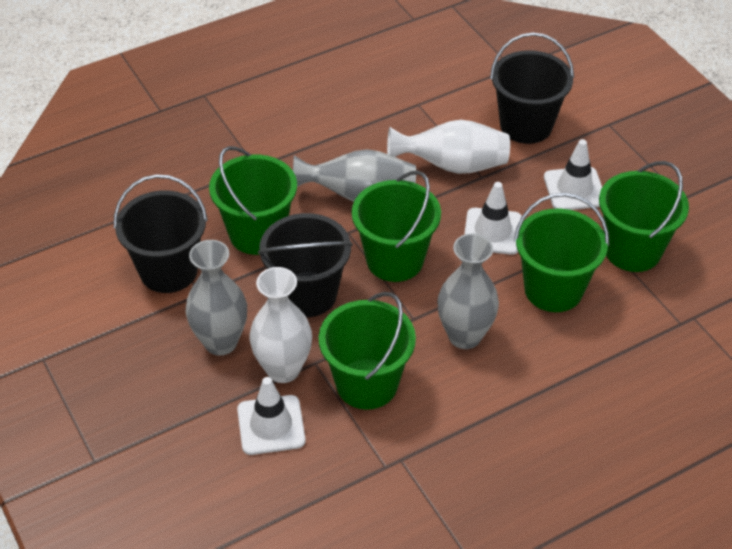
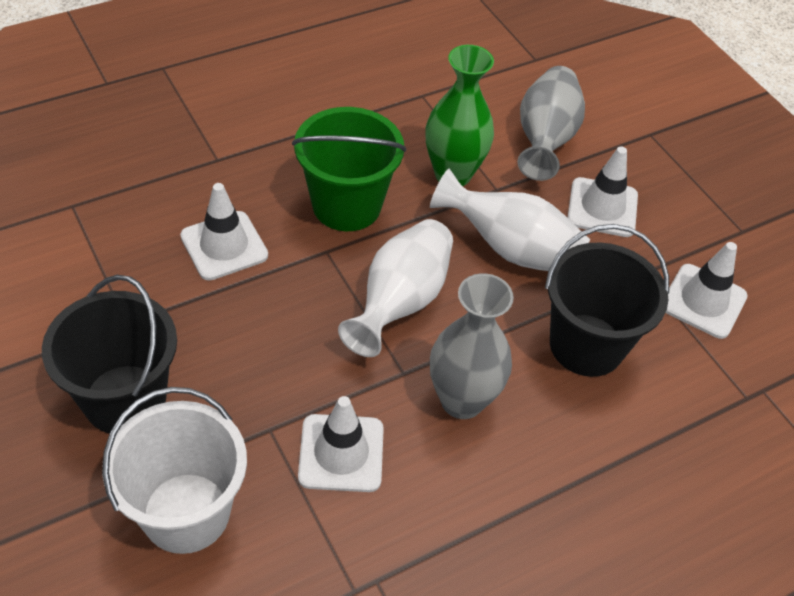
black bucket: 3 -> 2
green bucket: 5 -> 1
green vase: 0 -> 1
grey vase: 3 -> 2
white bucket: 0 -> 1
white traffic cone: 3 -> 4

